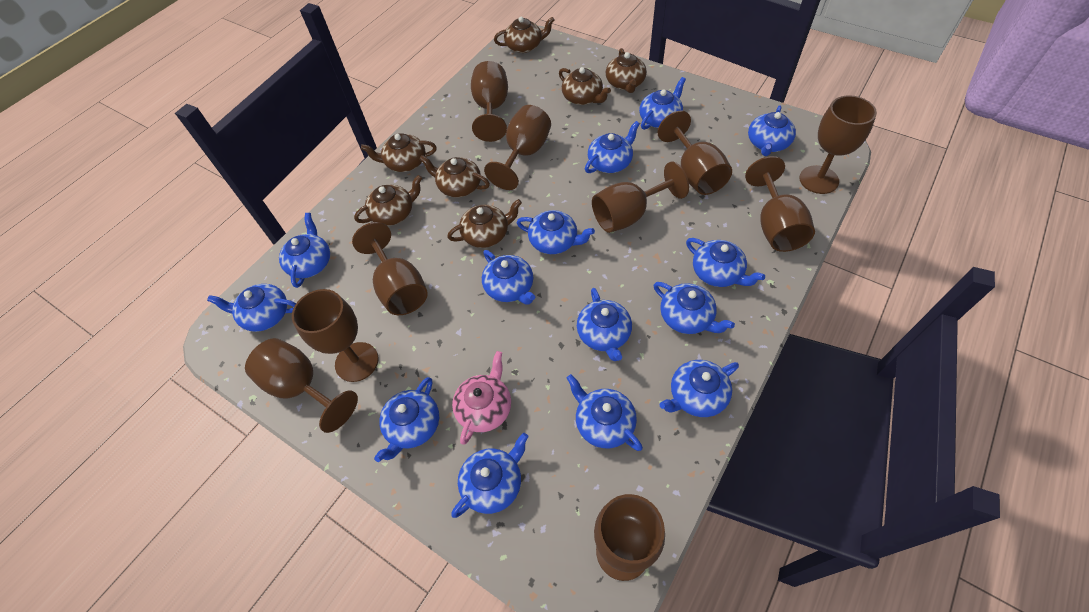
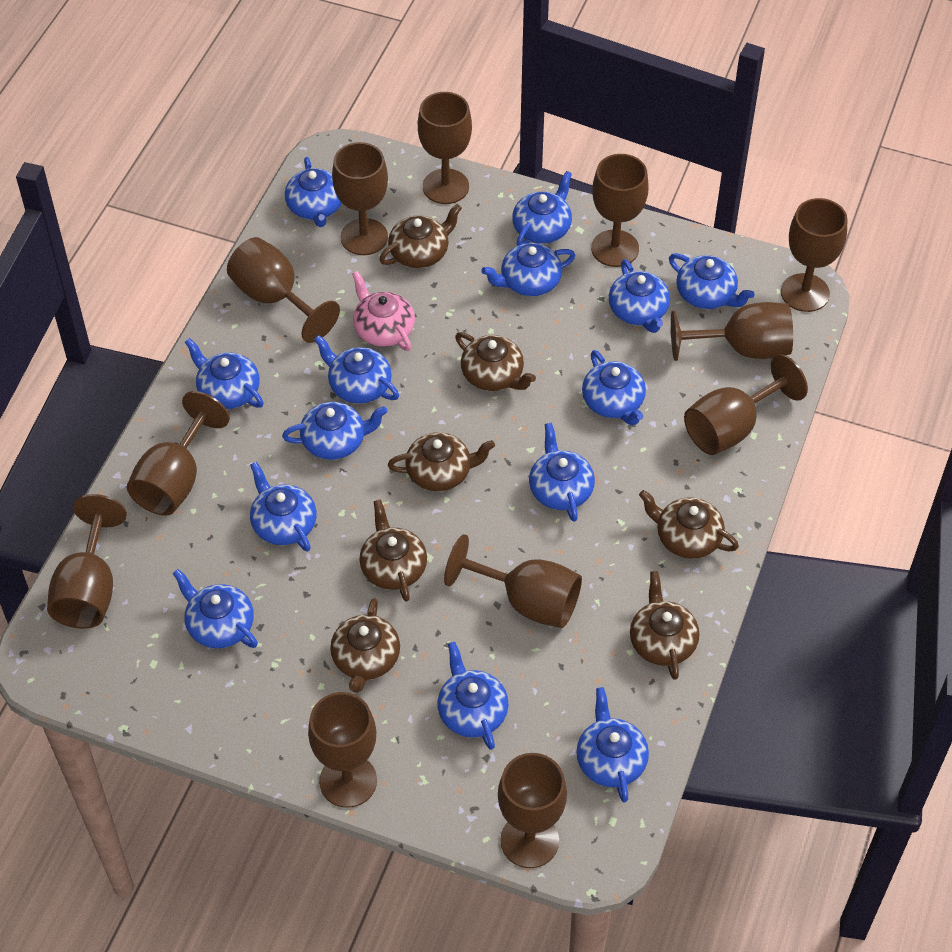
brown goblet: 10 -> 12

